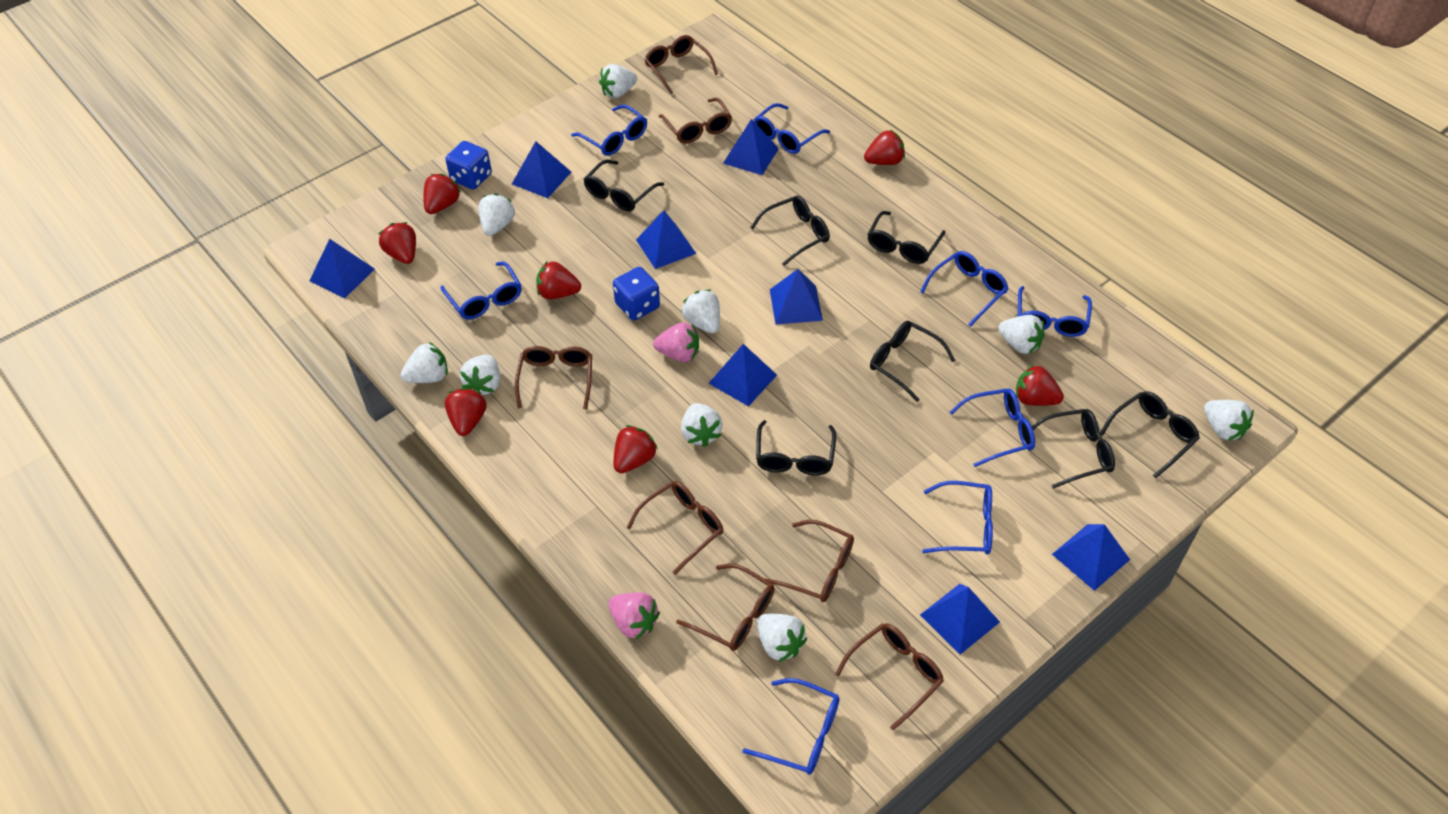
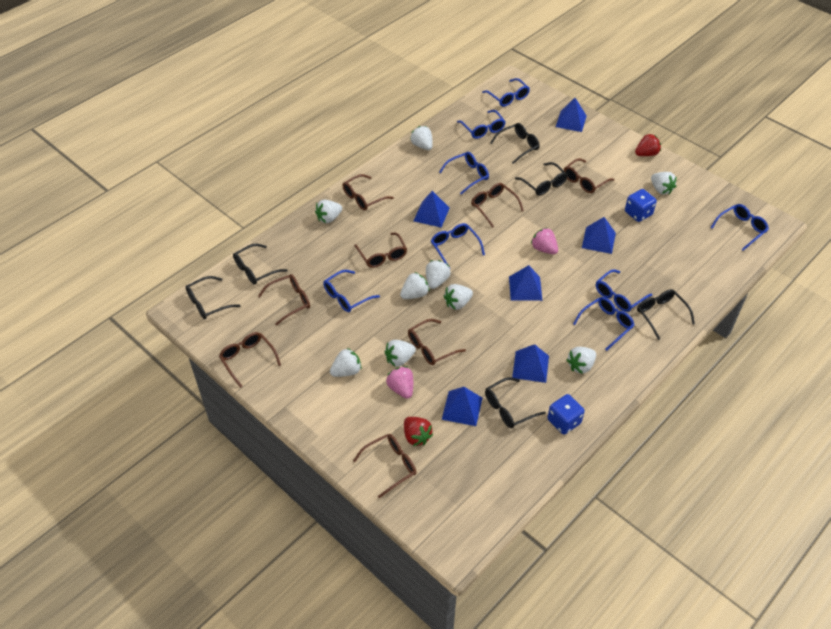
black glasses: 7 -> 6
blue pyramid: 8 -> 6
brown glasses: 7 -> 8
red strawberry: 7 -> 2

